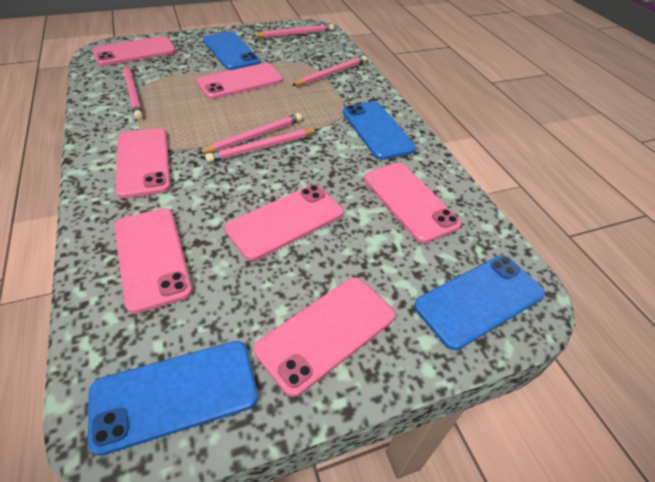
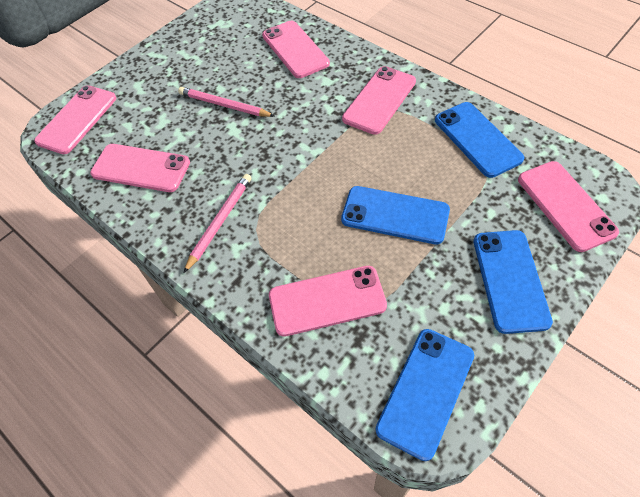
pink pencil: 5 -> 2
pink phone: 7 -> 6

